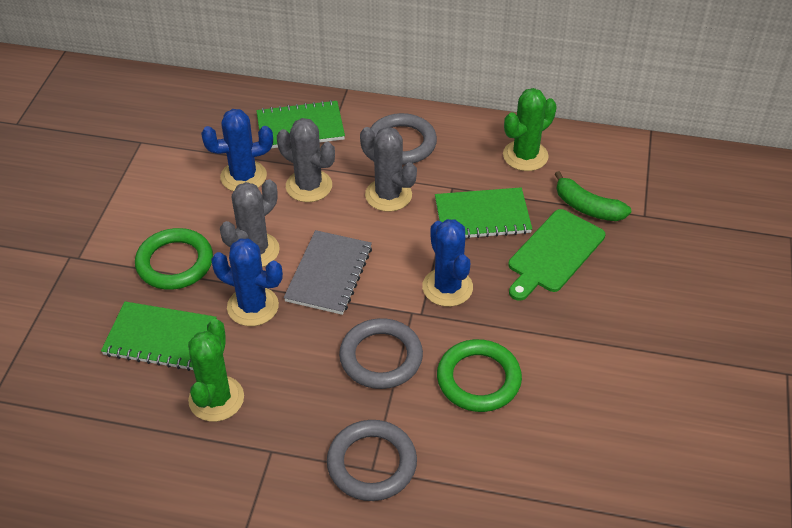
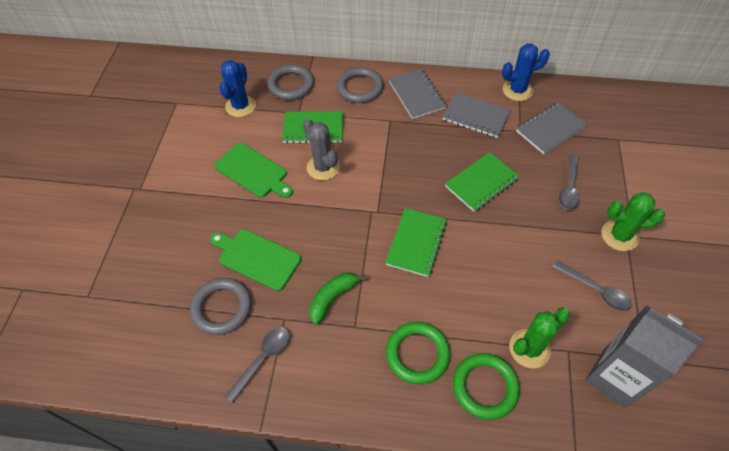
blue cactus: 3 -> 2
green cutting board: 1 -> 2
grey cactus: 3 -> 1
grey carton: 0 -> 1
grey notebook: 1 -> 3
grey spoon: 0 -> 3

